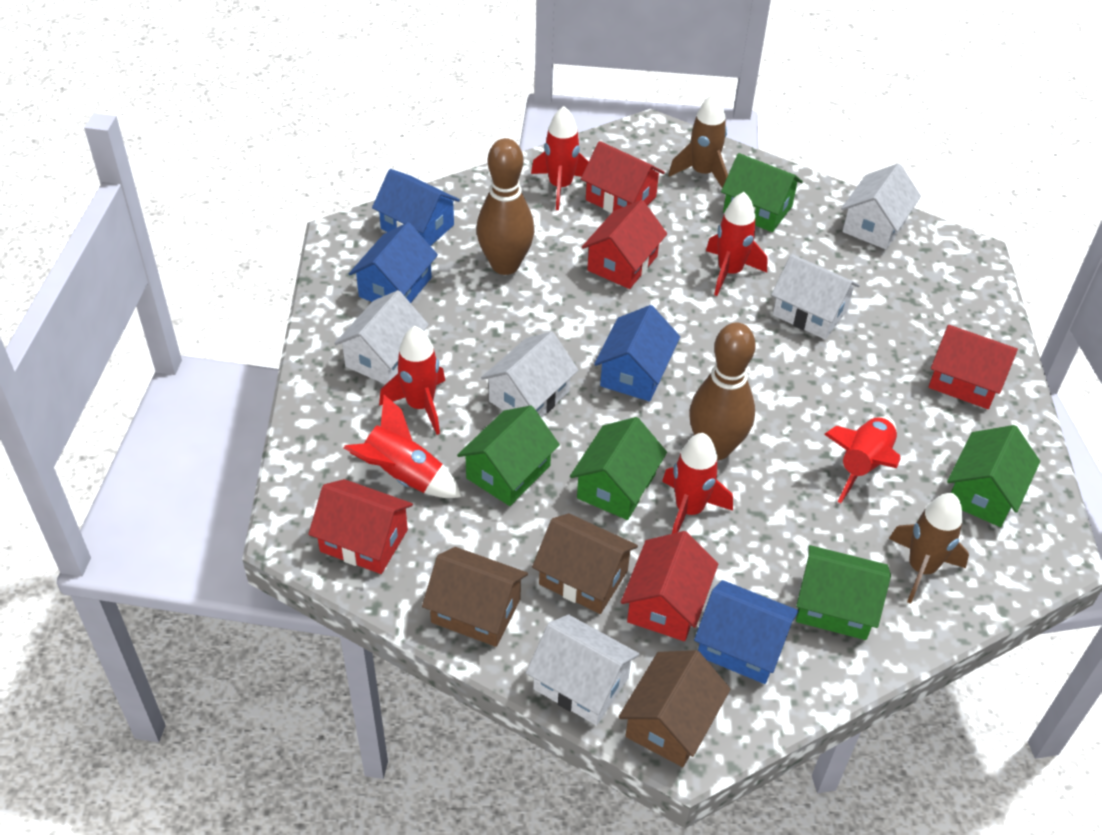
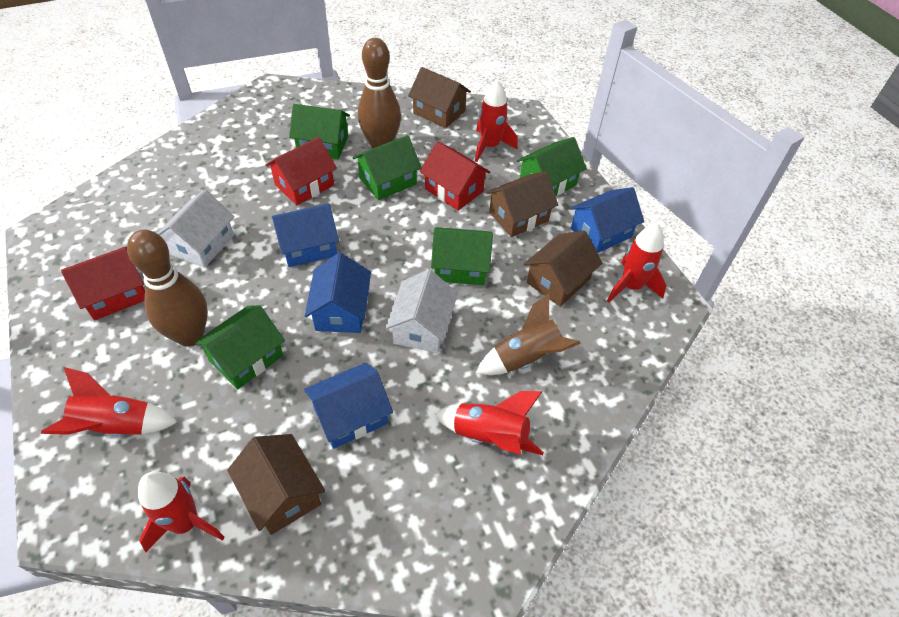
brown house: 3 -> 4
brown rocket: 2 -> 1
red house: 5 -> 3
red rocket: 6 -> 5
white house: 5 -> 2

